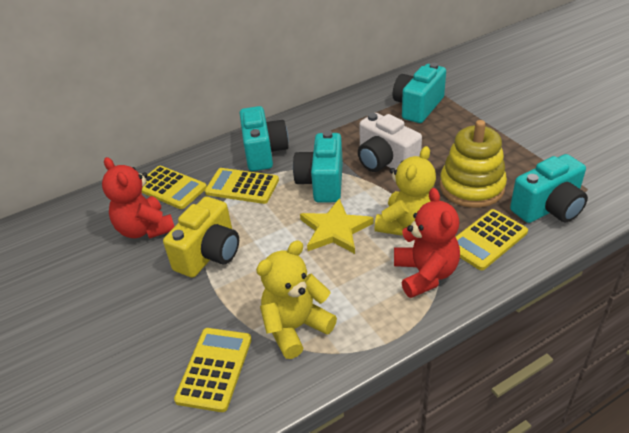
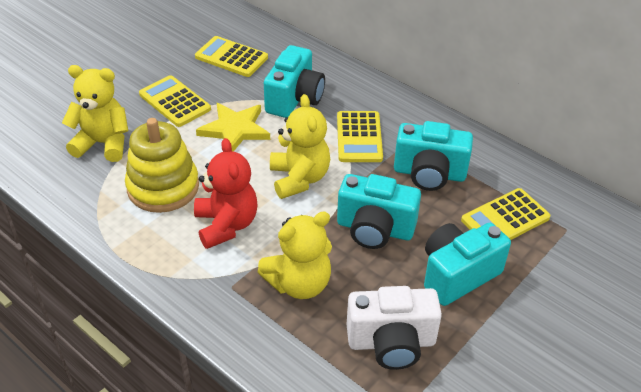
red teddy bear: 2 -> 1
yellow camera: 1 -> 0
yellow teddy bear: 2 -> 3

